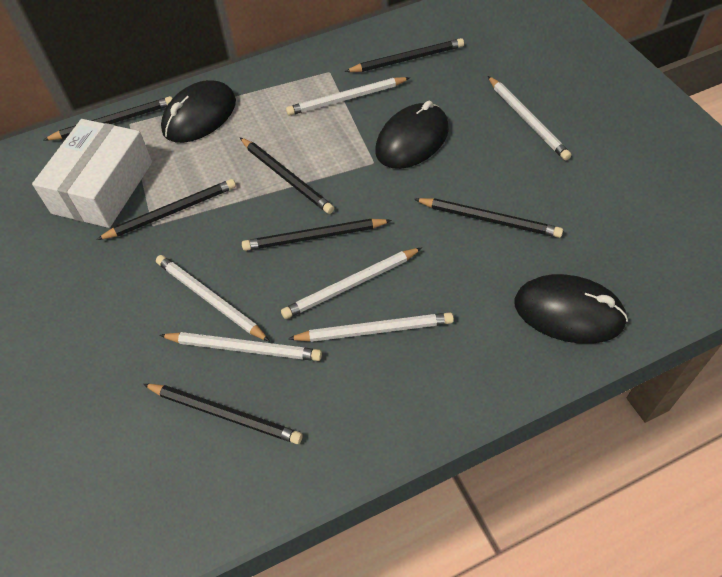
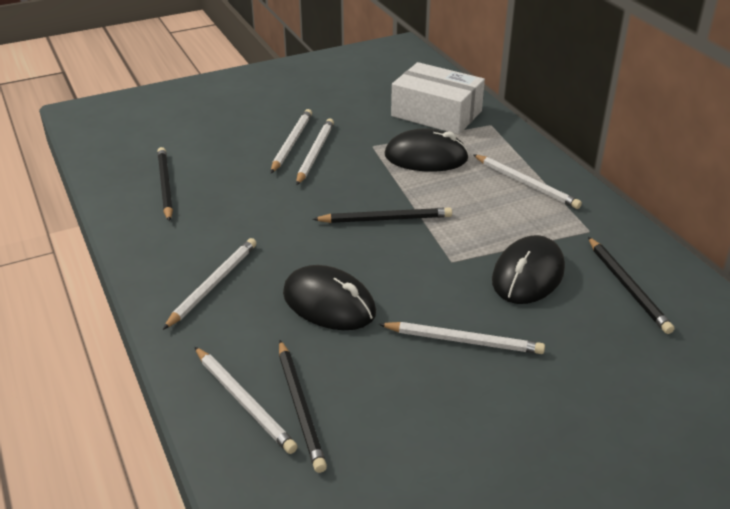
black pencil: 7 -> 4

